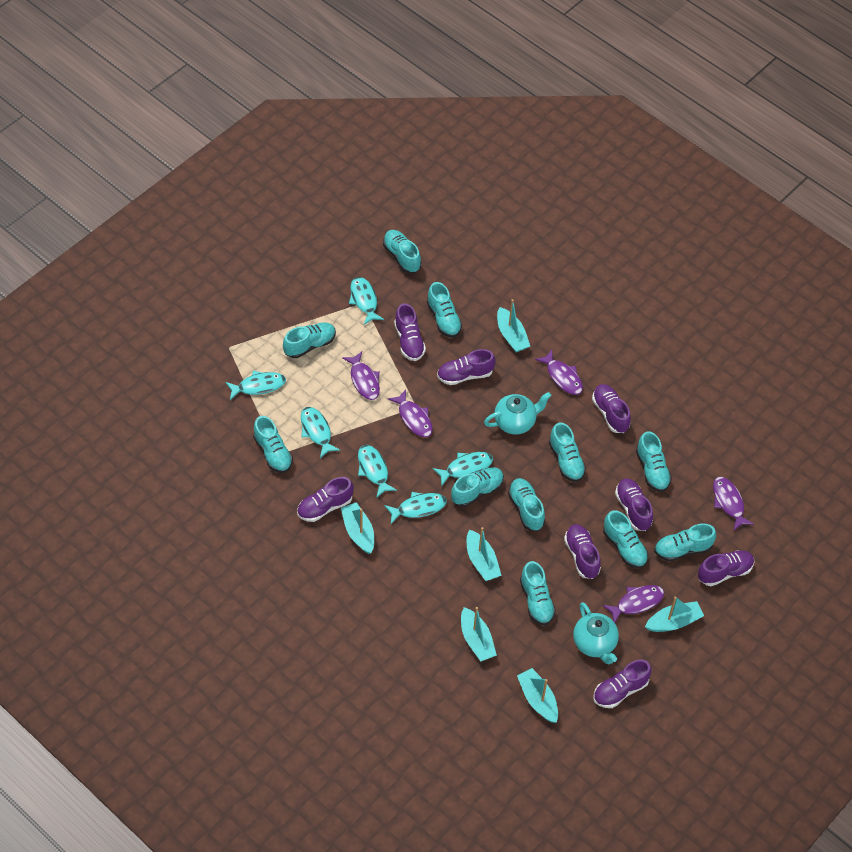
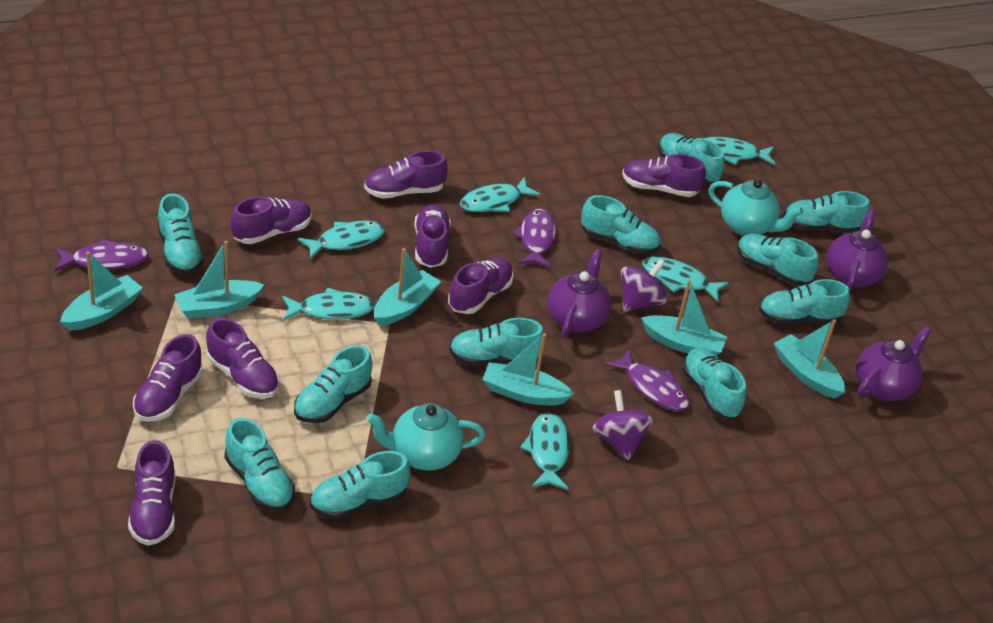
purple fish: 5 -> 3
purple spinning top: 0 -> 2
purple teapot: 0 -> 3

